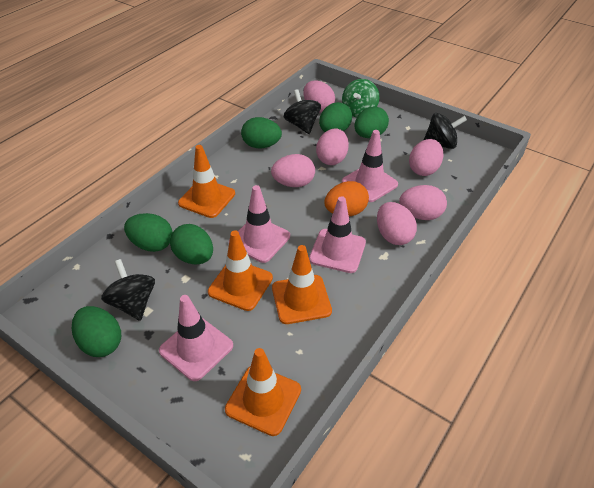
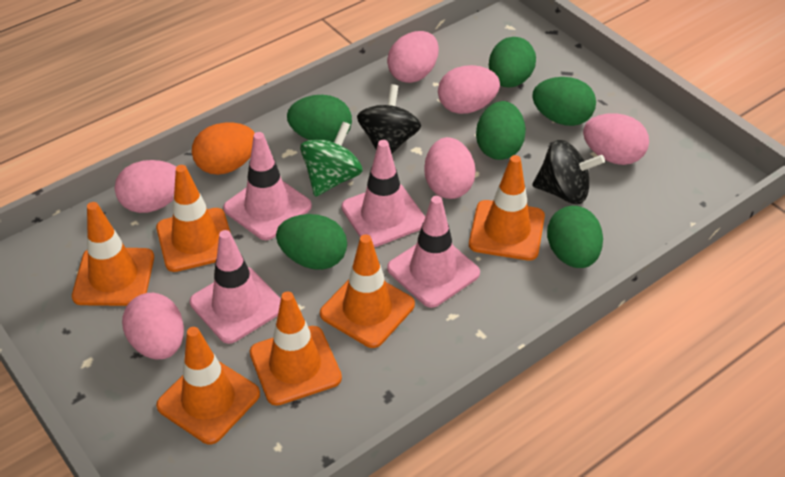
black spinning top: 3 -> 2
orange traffic cone: 4 -> 6

